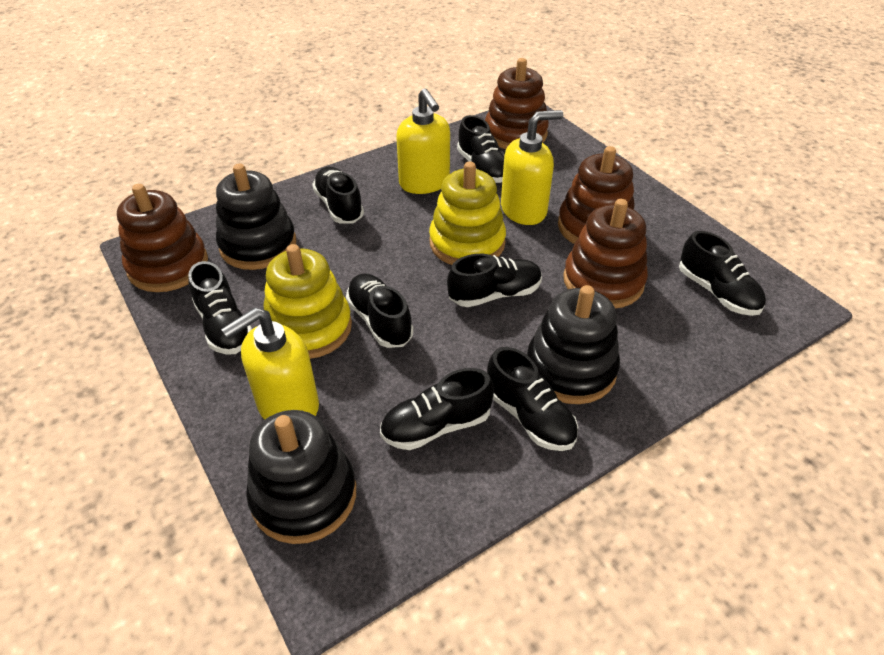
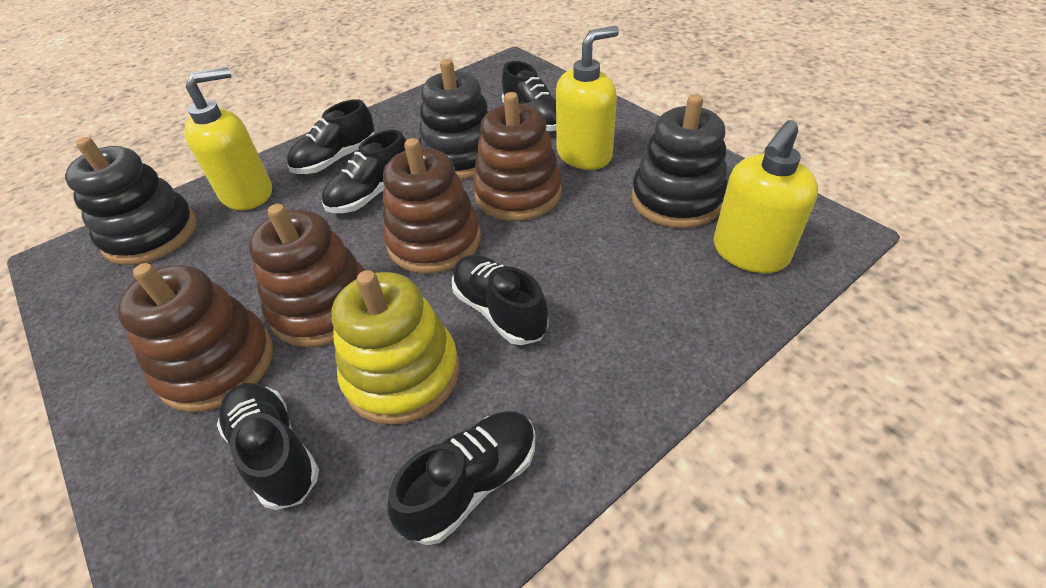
black shoe: 8 -> 6
yellow stacking toy: 2 -> 1

